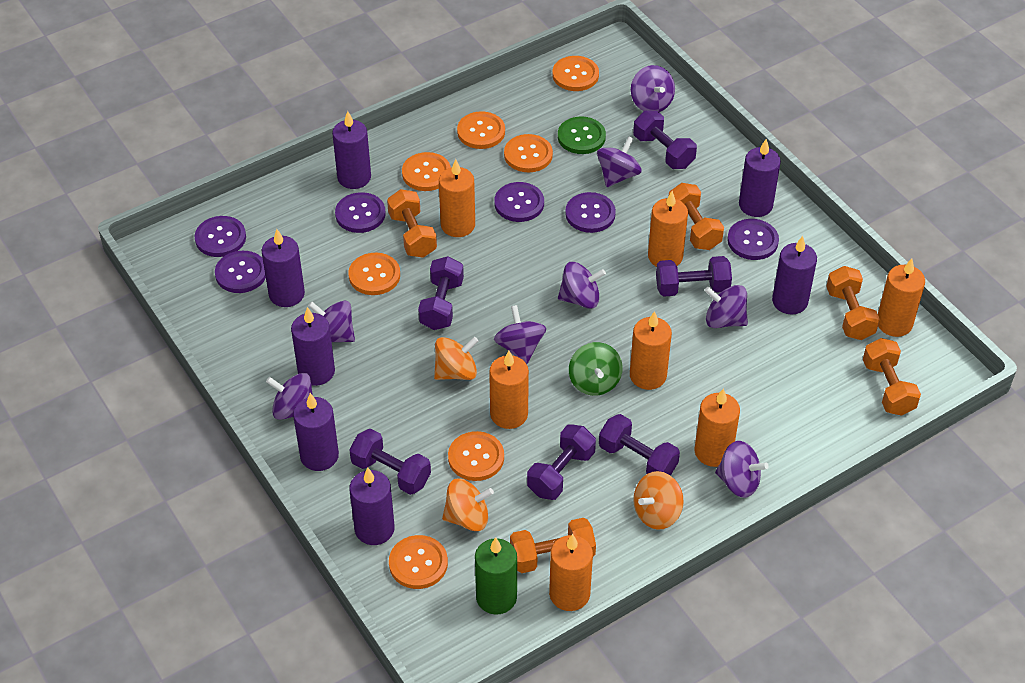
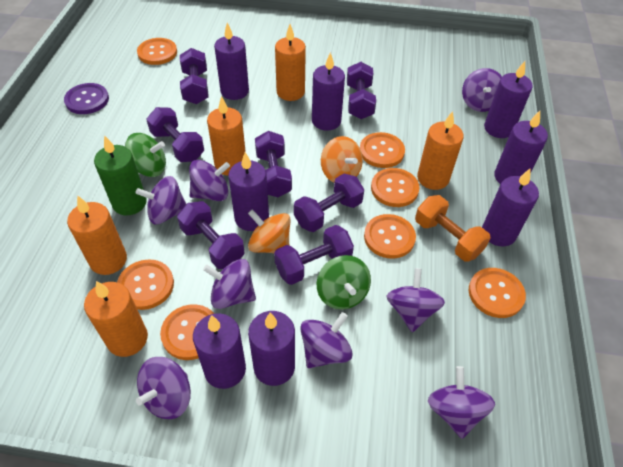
green button: 1 -> 0
green spinning top: 1 -> 2
orange candle: 7 -> 5
orange dumbbell: 5 -> 1
orange spinning top: 3 -> 2
purple button: 6 -> 1
purple candle: 7 -> 8
purple dumbbell: 6 -> 7

